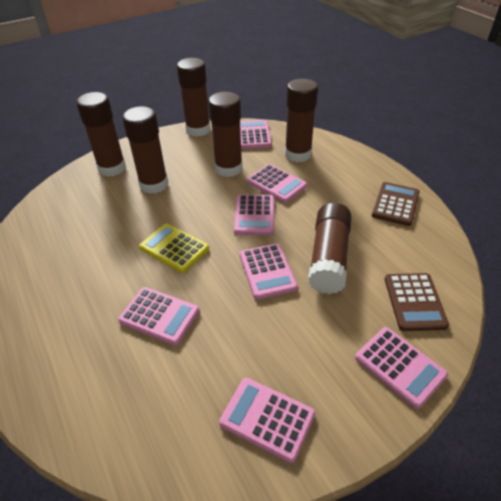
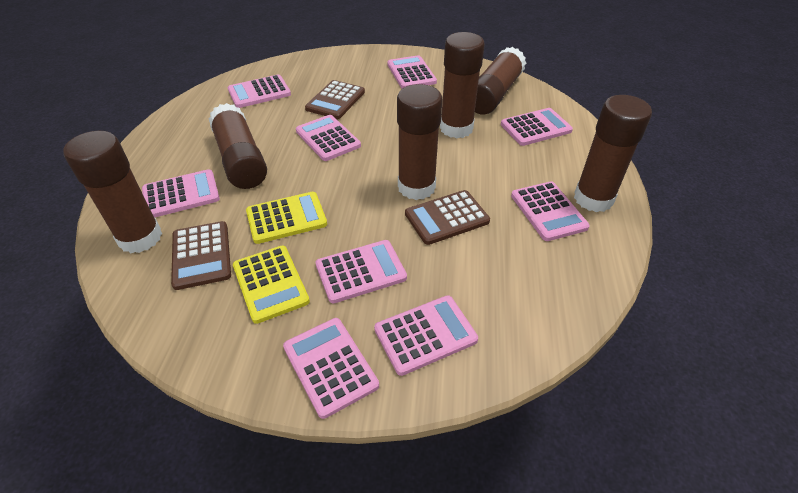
brown calculator: 2 -> 3
pink calculator: 7 -> 9
yellow calculator: 1 -> 2

